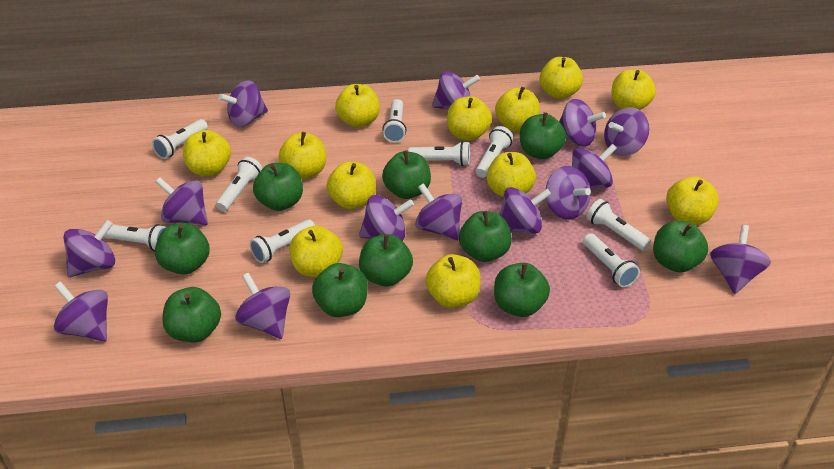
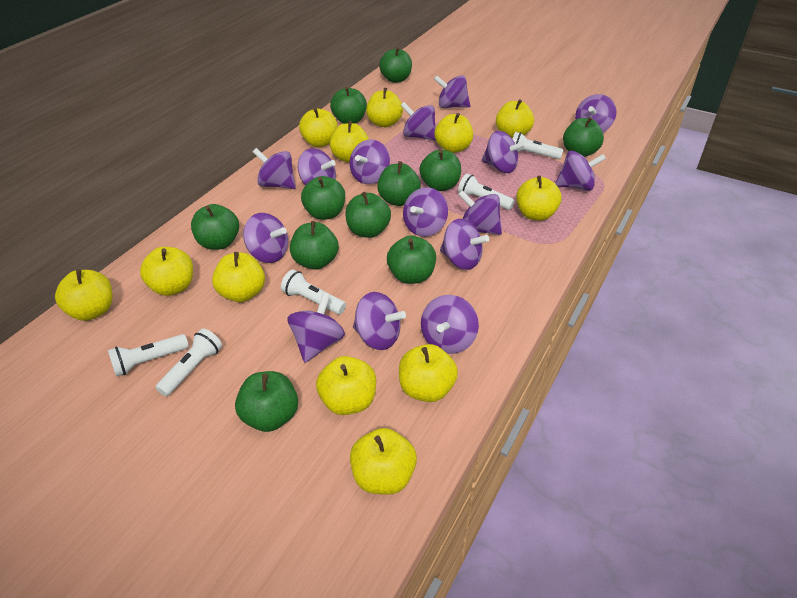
green apple: 10 -> 11
purple spinning top: 14 -> 15
white flashlight: 9 -> 5

